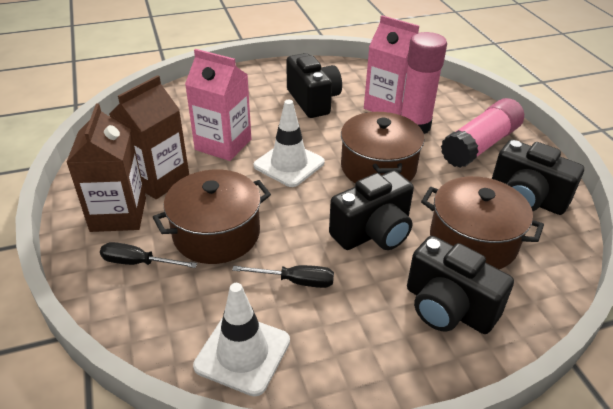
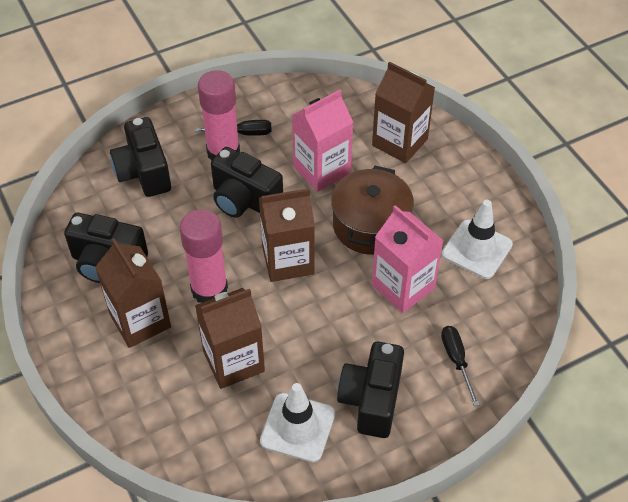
brown carton: 2 -> 4
brown pot: 3 -> 1

